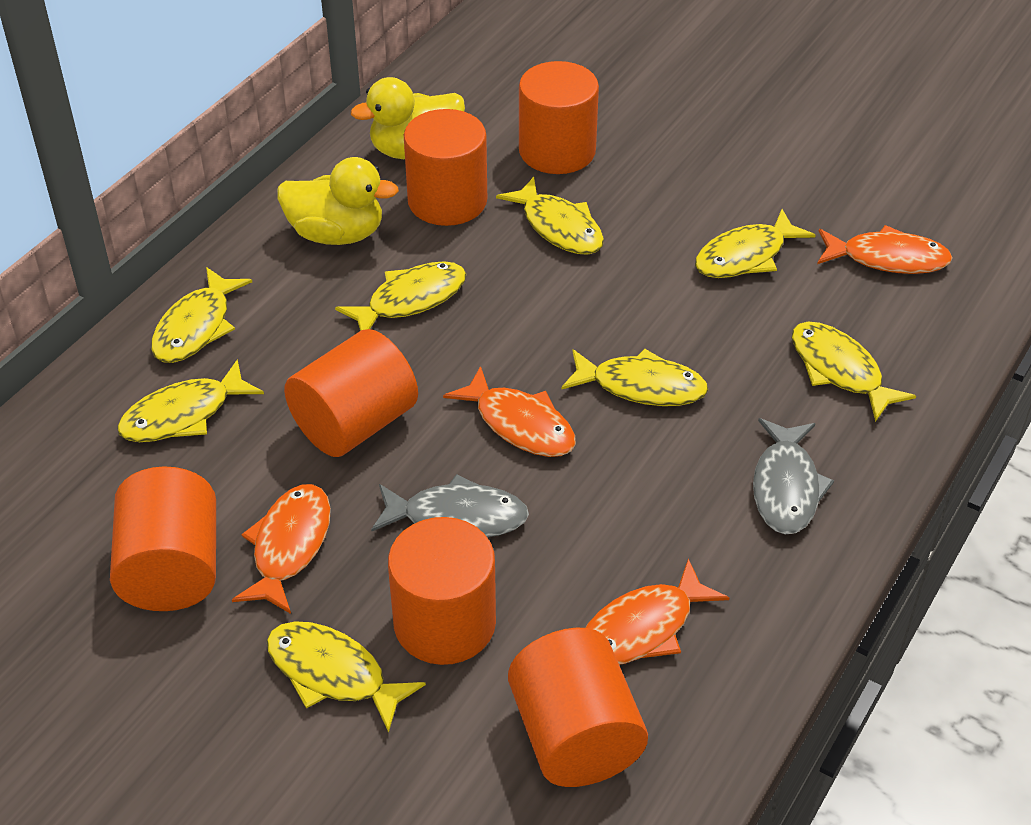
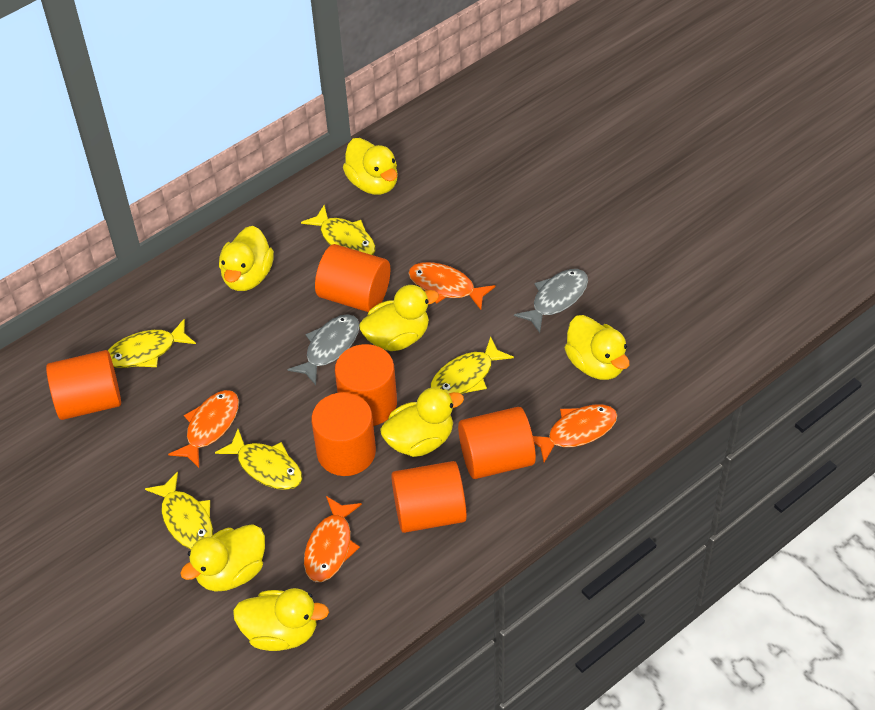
yellow duck: 2 -> 7
yellow fish: 8 -> 5

